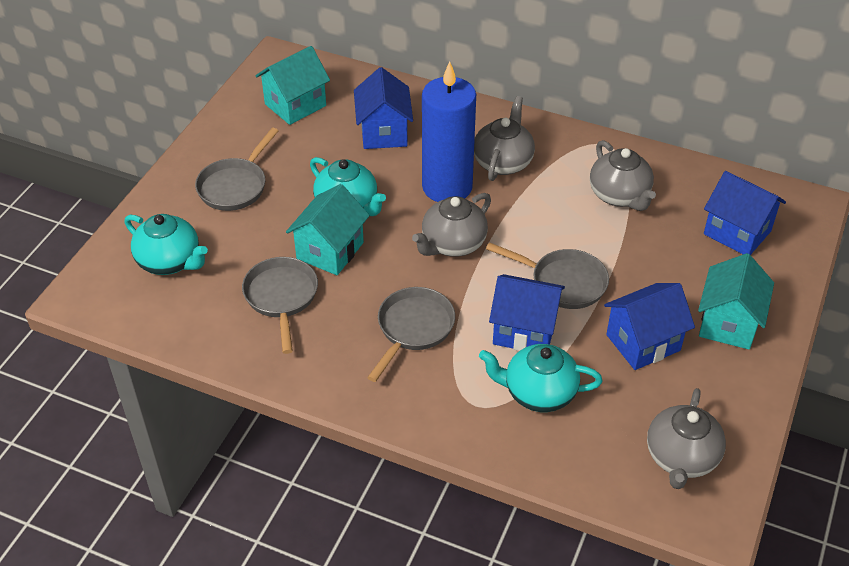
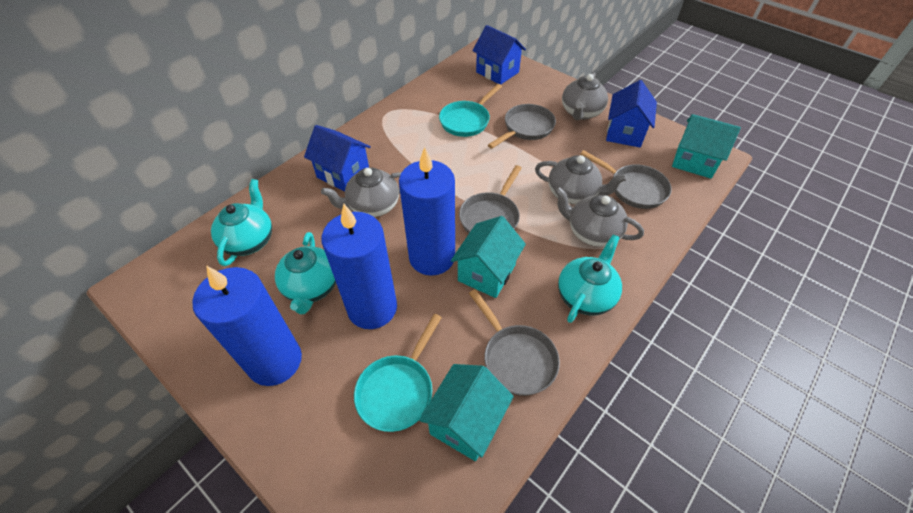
blue candle: 1 -> 3
blue house: 4 -> 3
turquoise pan: 0 -> 2

